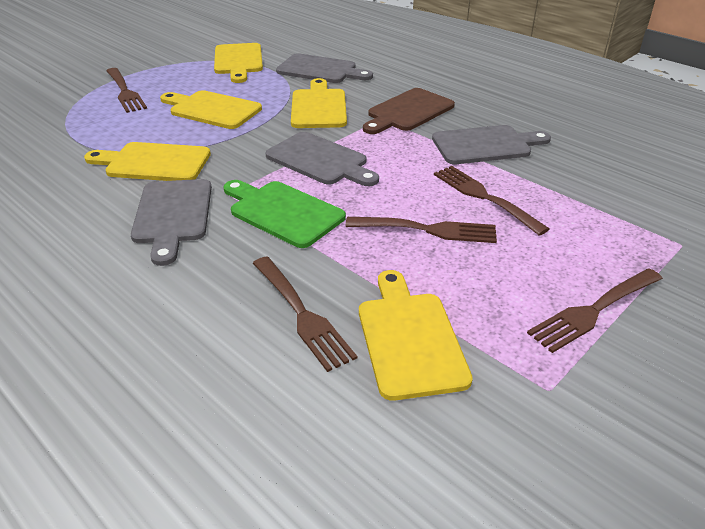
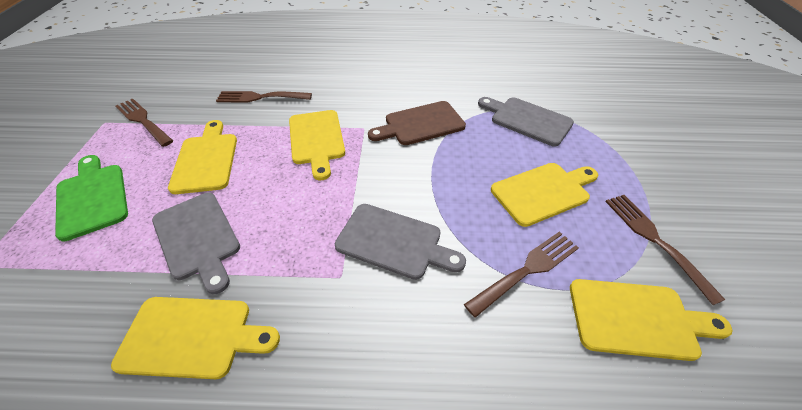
brown fork: 5 -> 4
grey cutting board: 4 -> 3

